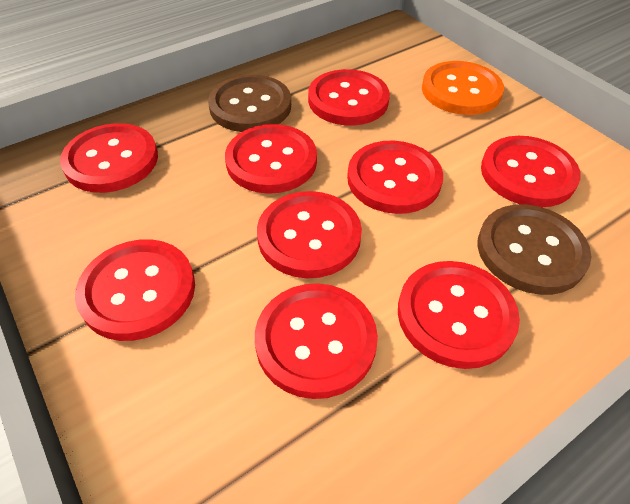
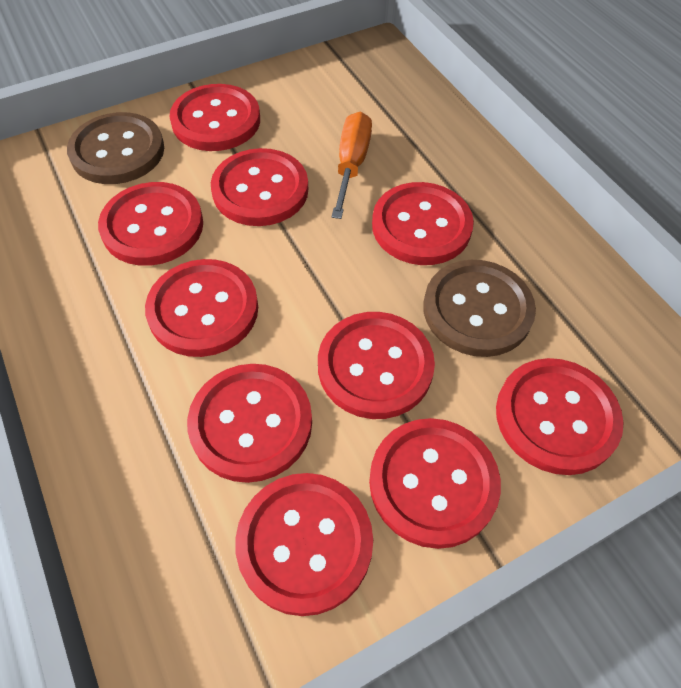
orange button: 1 -> 0
orange screwdriver: 0 -> 1
red button: 9 -> 10

